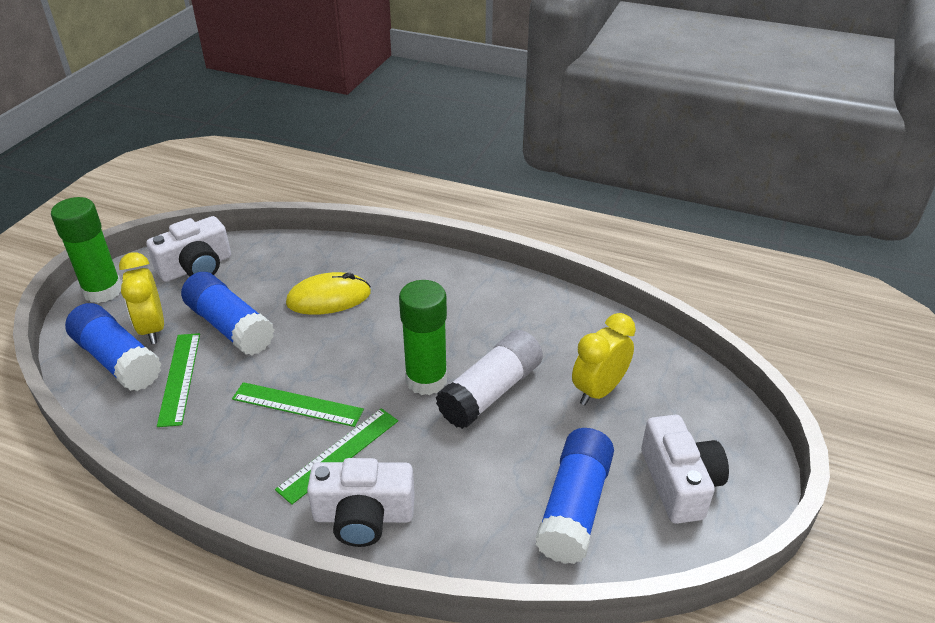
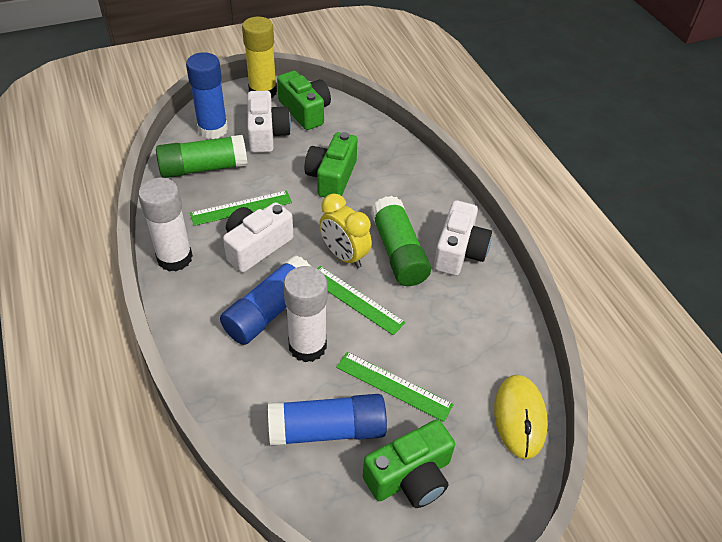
green camera: 0 -> 3
white glue stick: 1 -> 2
yellow clock: 2 -> 1
yellow glue stick: 0 -> 1

